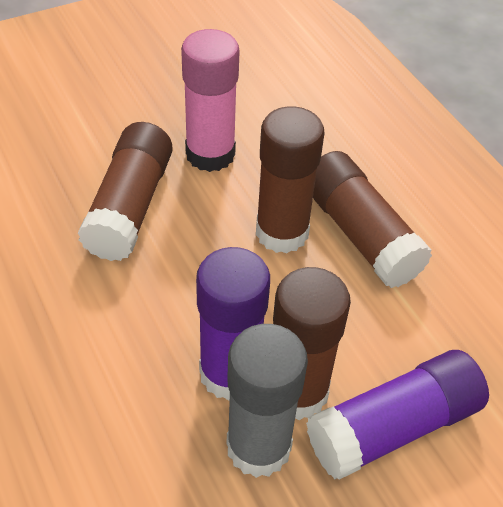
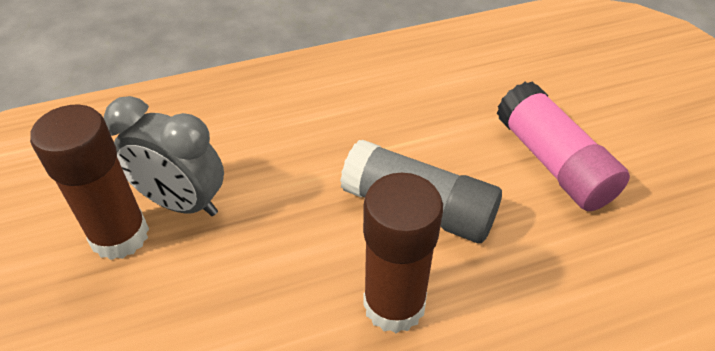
brown glue stick: 4 -> 2
grey clock: 0 -> 1
purple glue stick: 2 -> 0

